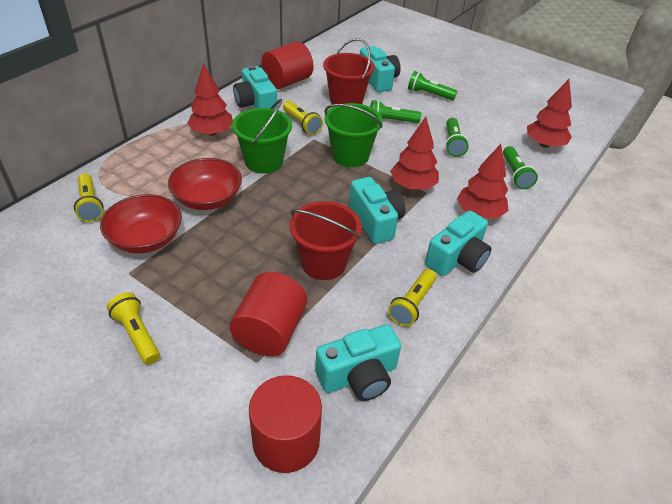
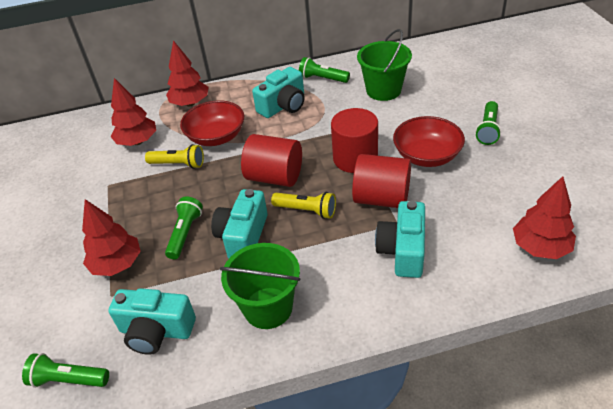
red bucket: 2 -> 0
turquoise camera: 5 -> 4
yellow flashlight: 4 -> 2

